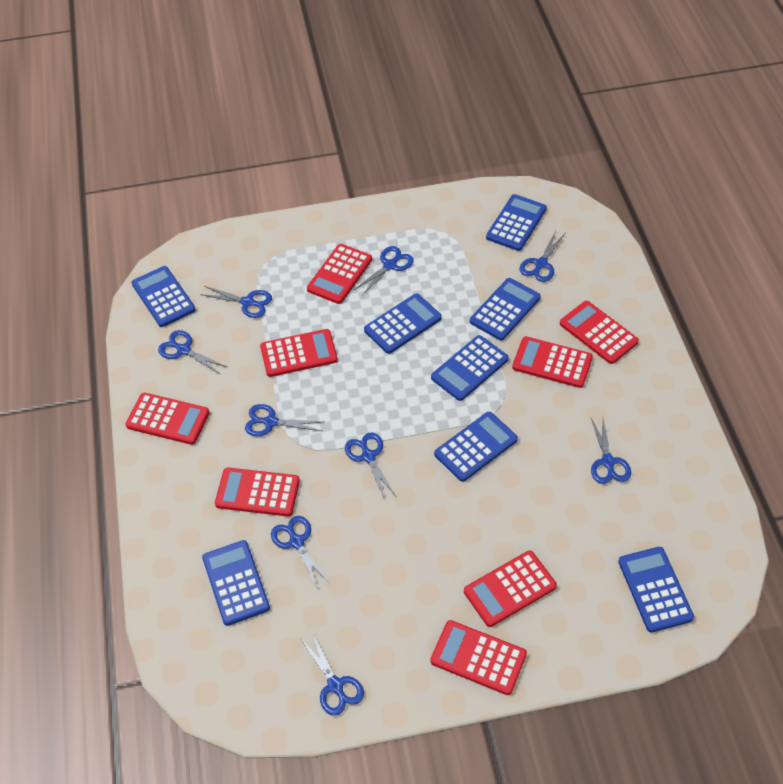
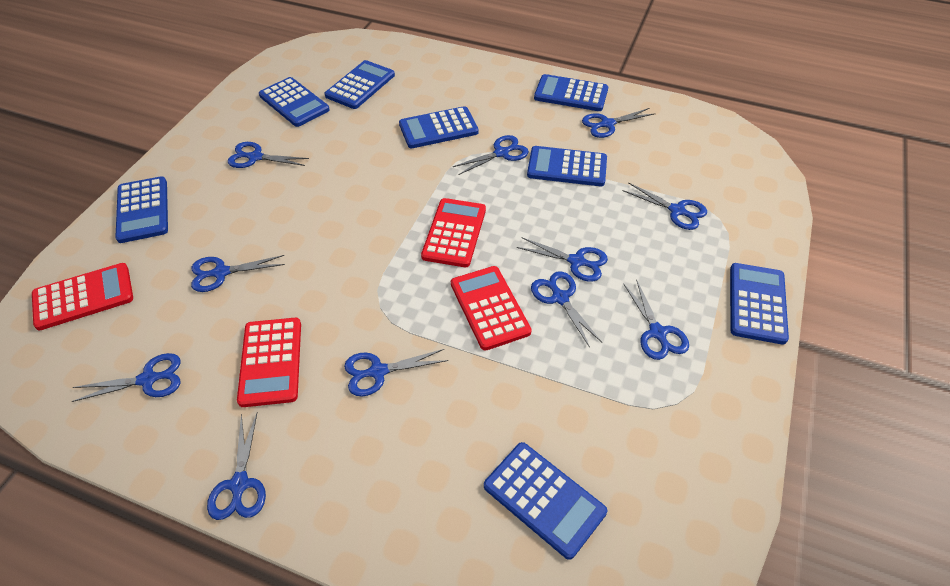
blue scissors: 9 -> 11
red calculator: 8 -> 4

